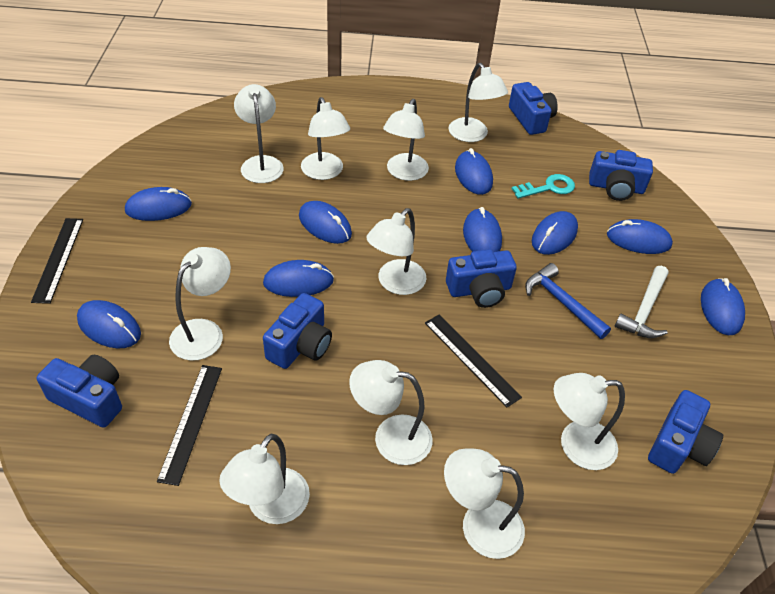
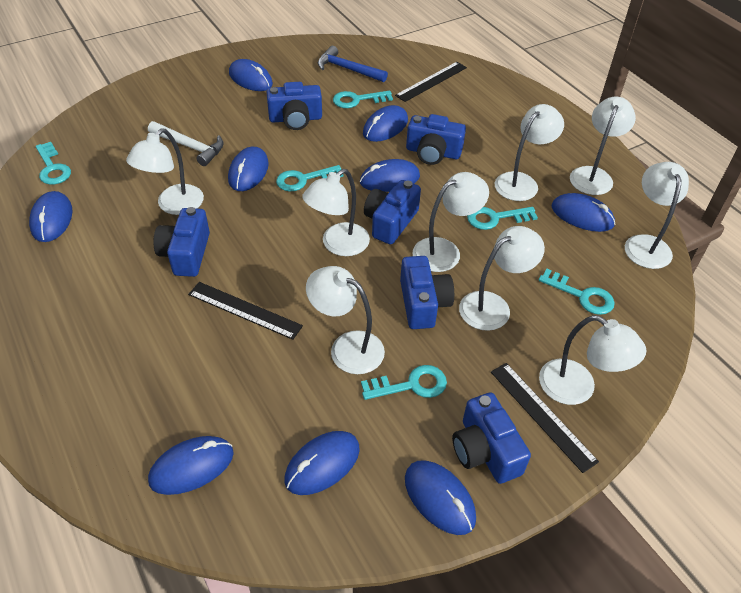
turquoise key: 1 -> 6
white lamp: 10 -> 9

